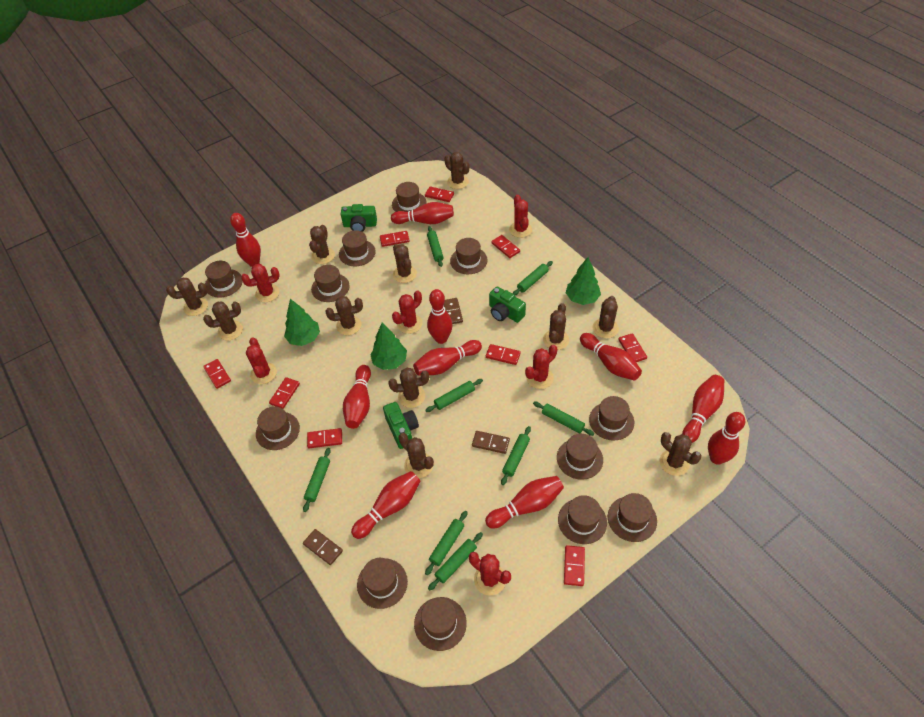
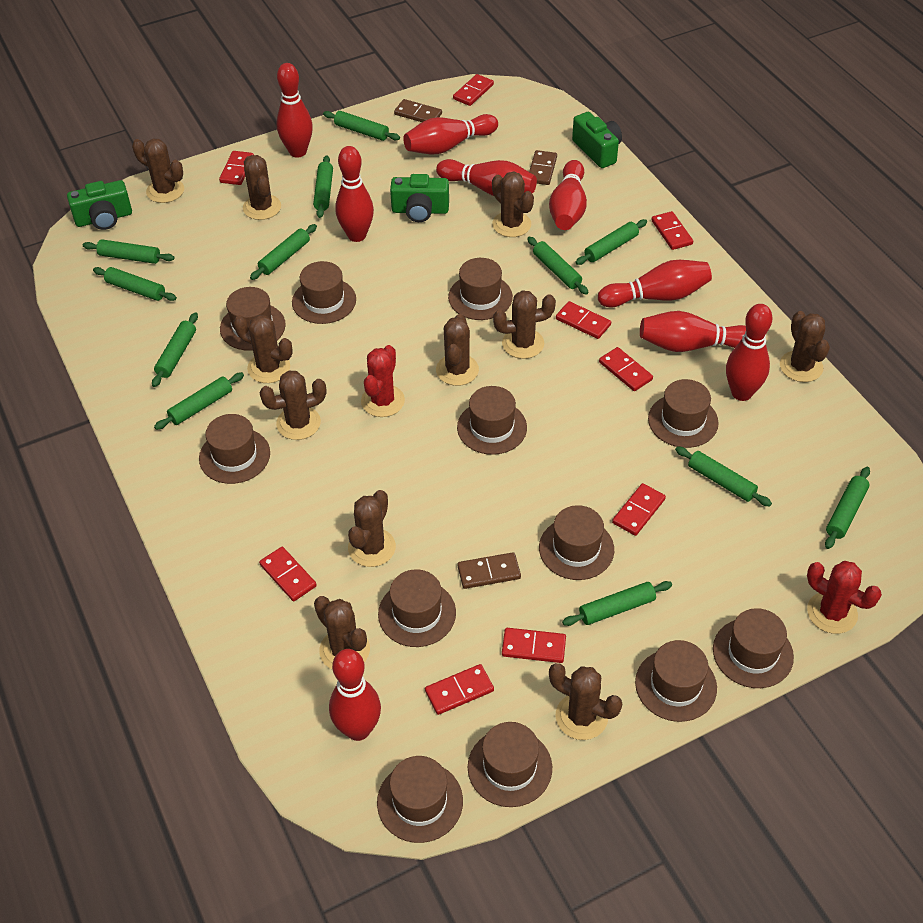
green rolling pin: 8 -> 12
green tree: 3 -> 0
red bowling pin: 10 -> 9
red cactus: 6 -> 2

